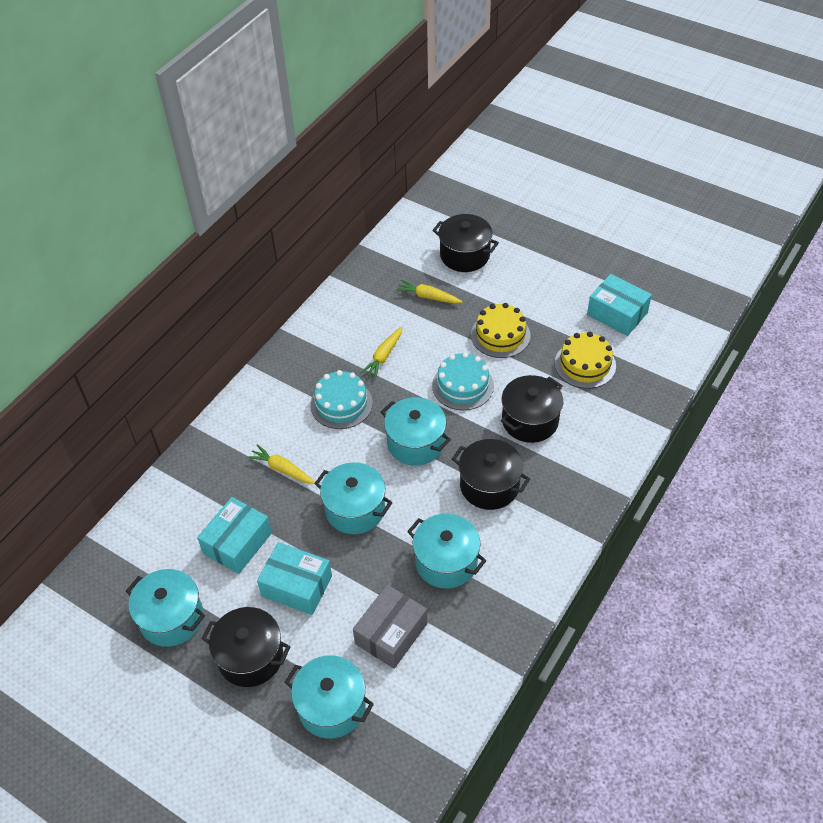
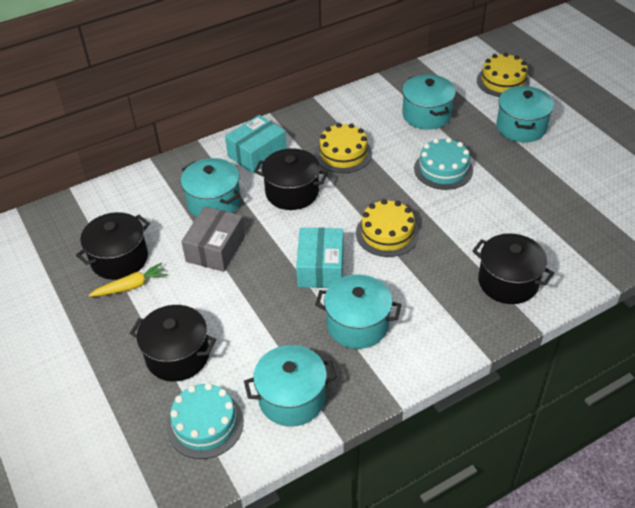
turquoise box: 3 -> 2
yellow cake: 2 -> 3
yellow carrot: 3 -> 1

